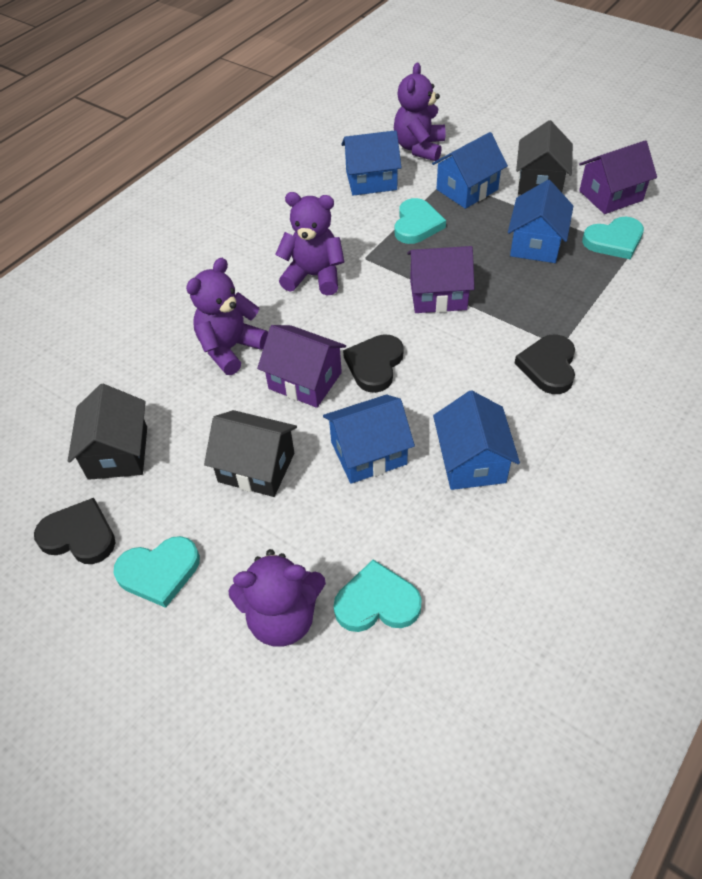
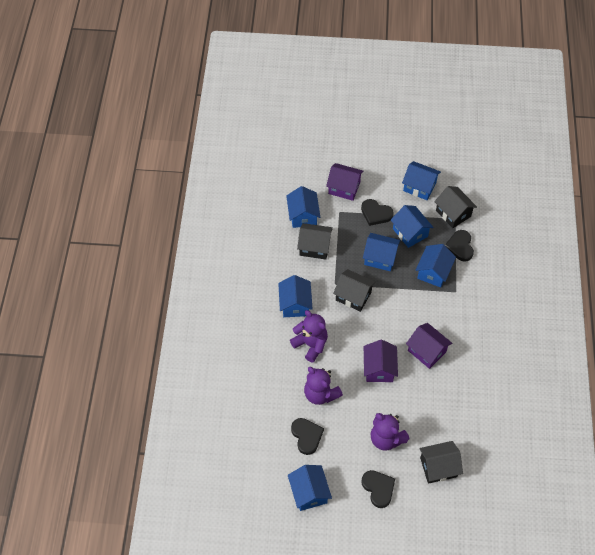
black heart: 3 -> 4
black house: 3 -> 4
blue house: 5 -> 7
purple teddy bear: 4 -> 3
turquoise heart: 4 -> 0

